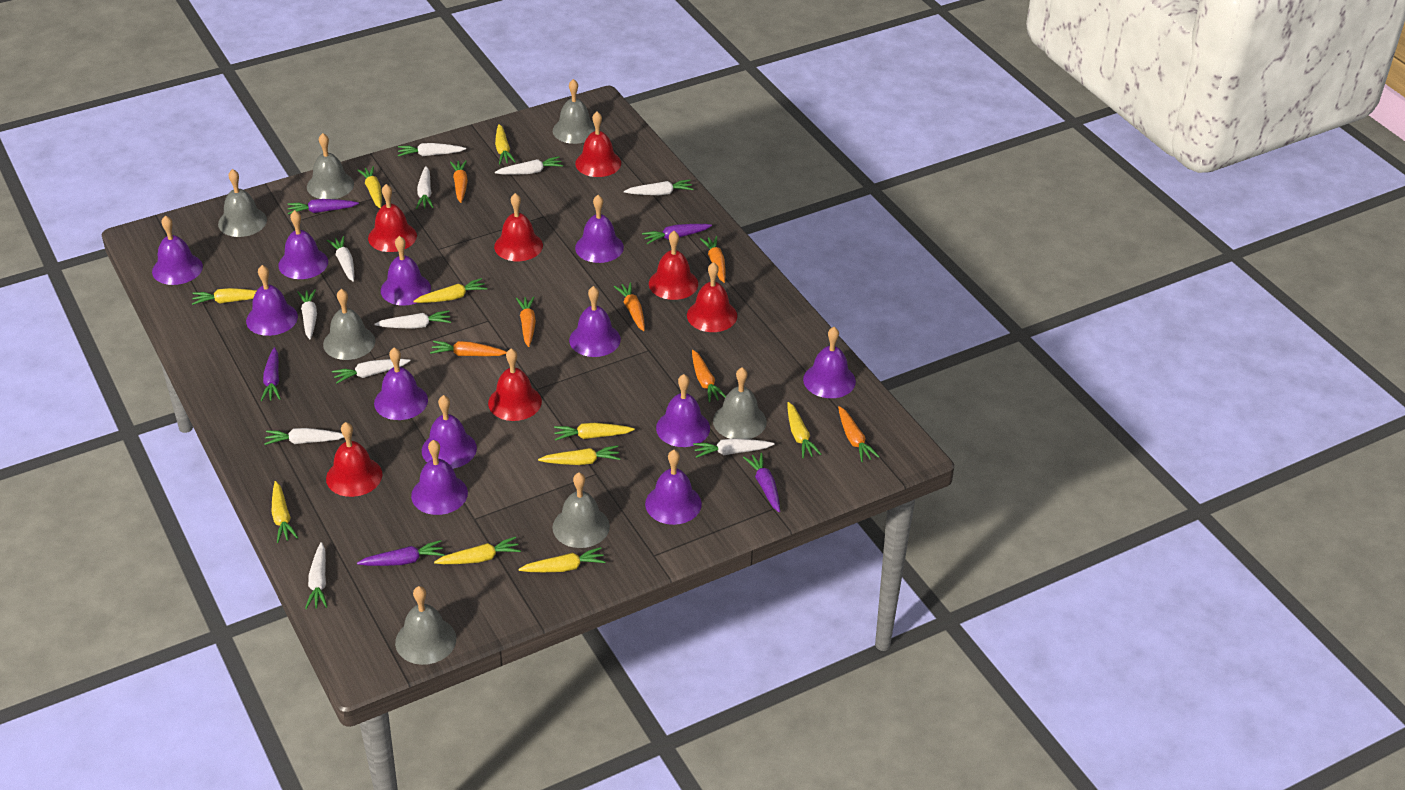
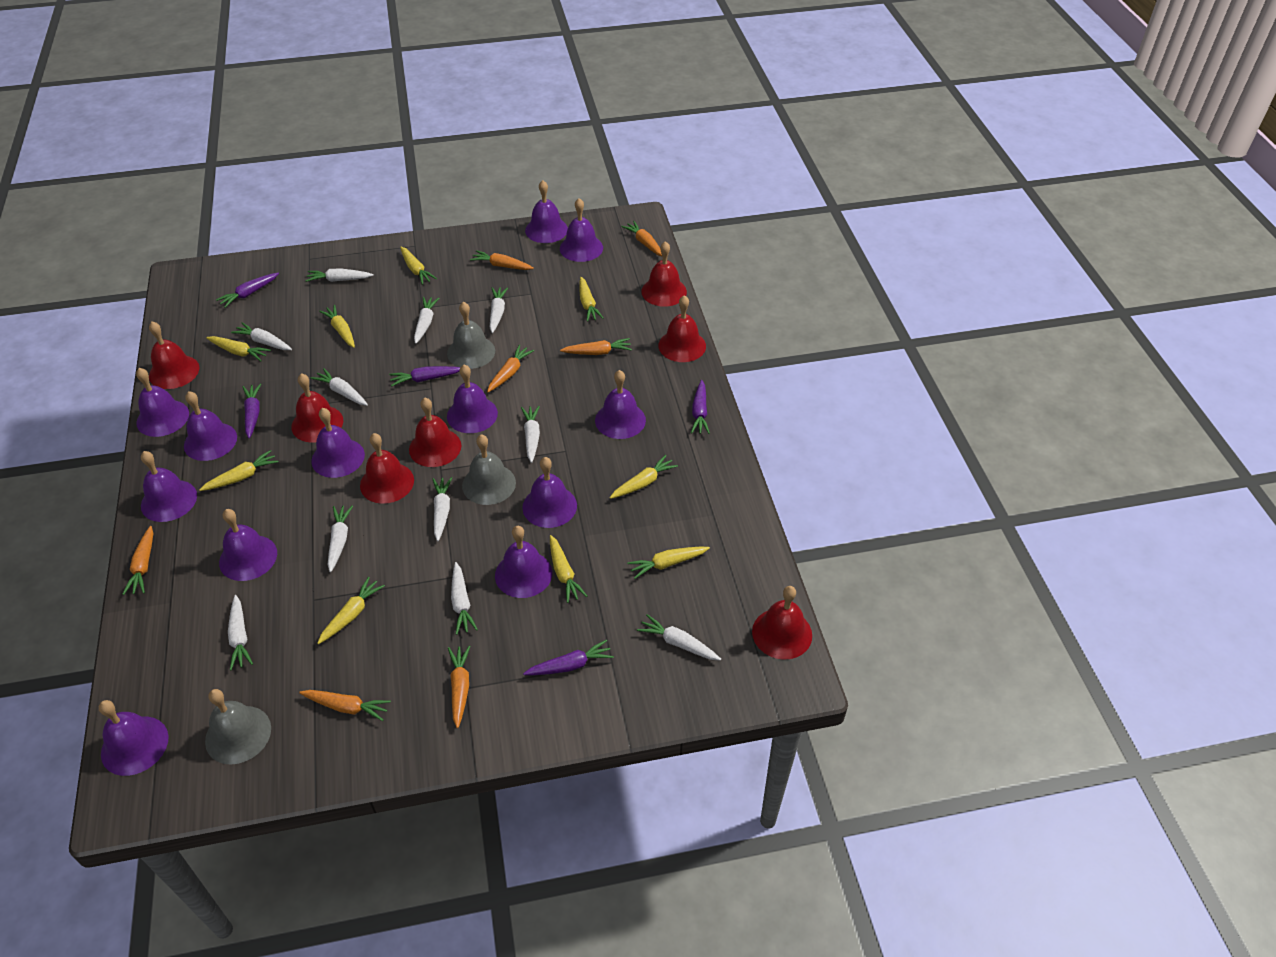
grey bell: 7 -> 3
yellow carrot: 10 -> 9

